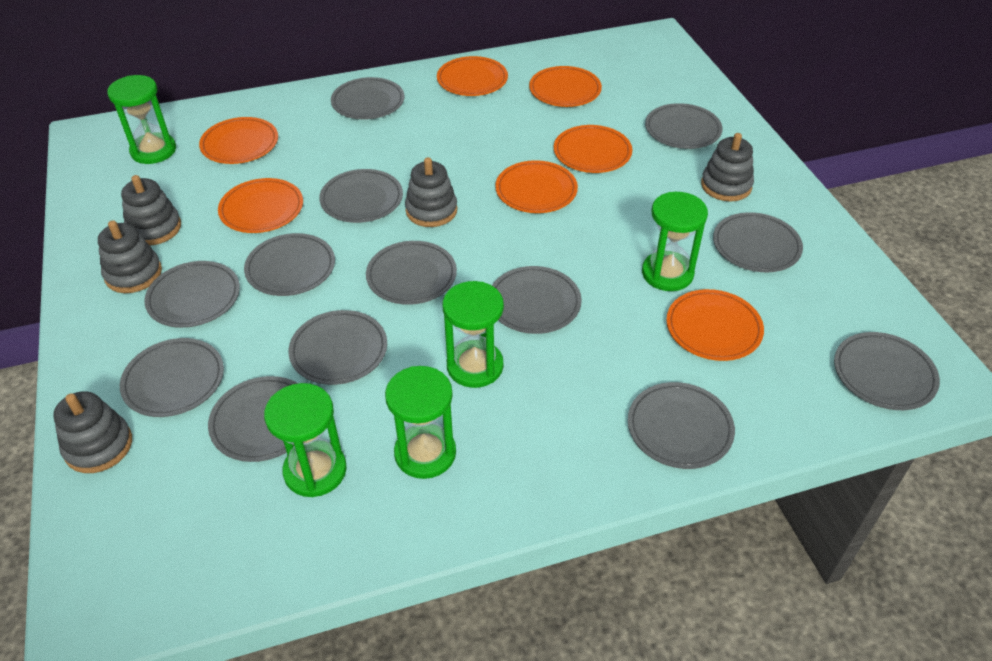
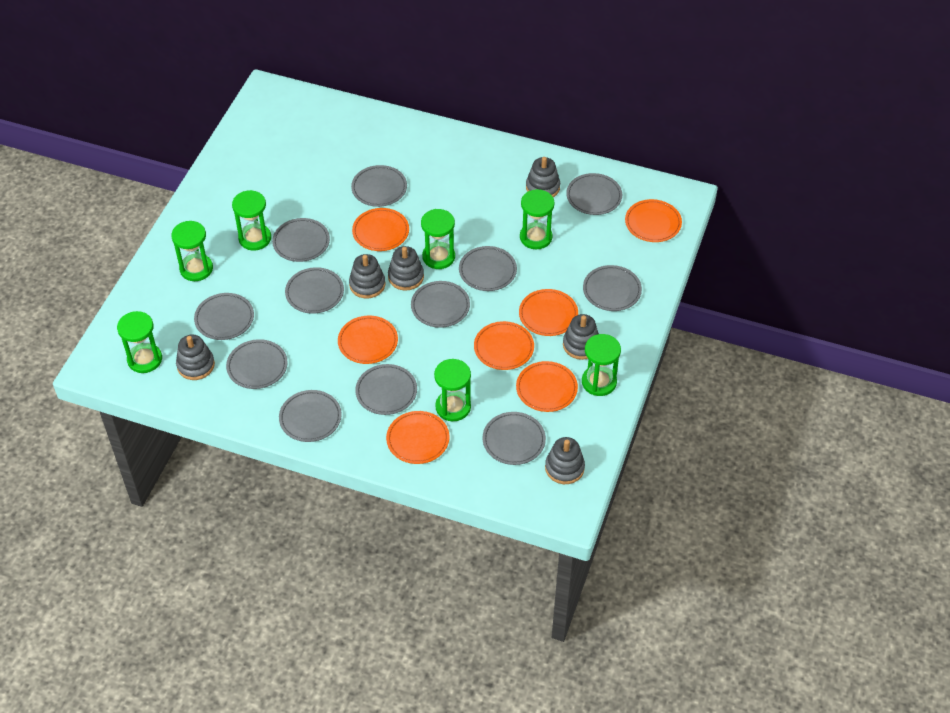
green hourglass: 5 -> 7
grey plate: 13 -> 12
grey stacking toy: 5 -> 6

